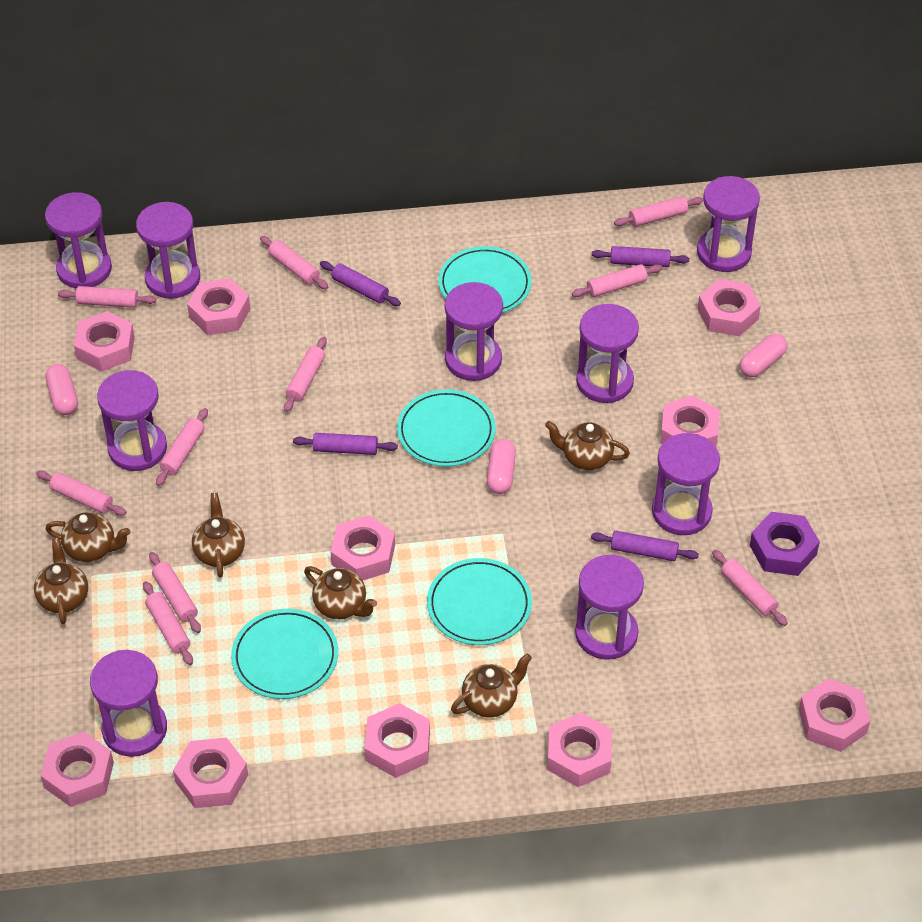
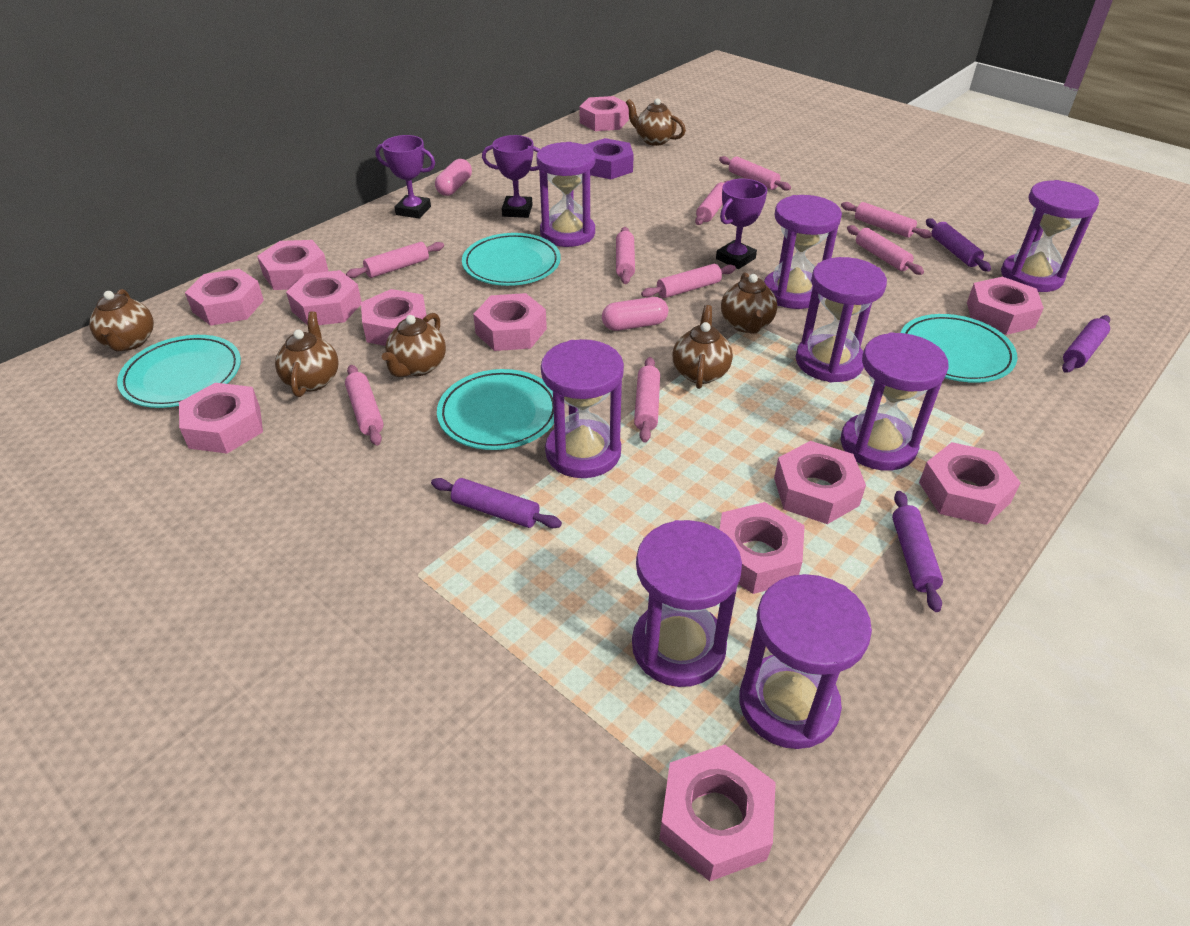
pink capsule: 3 -> 2
pink nut: 10 -> 12
pink rolling pin: 10 -> 9
purple hourglass: 9 -> 8
purple trophy: 0 -> 3

